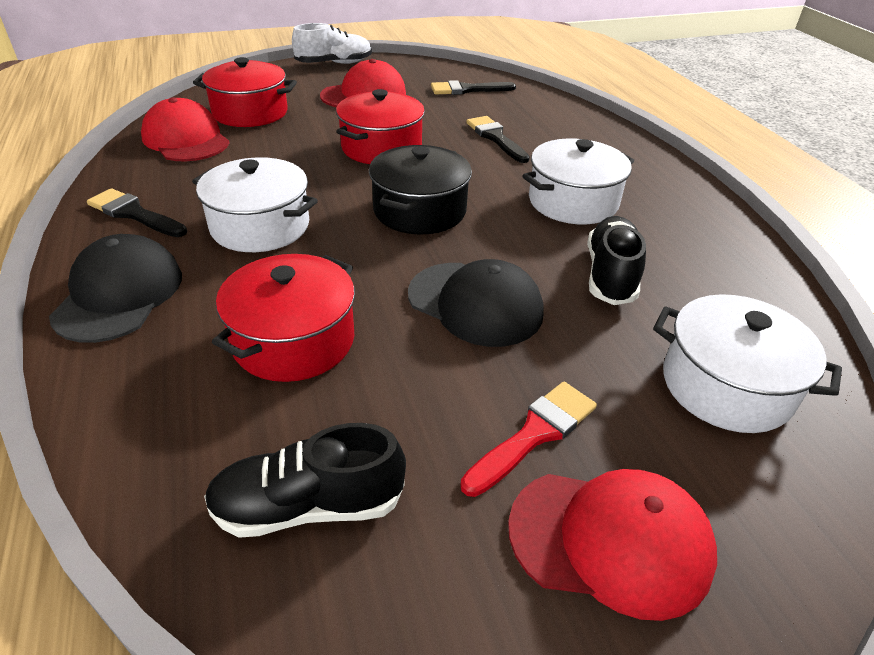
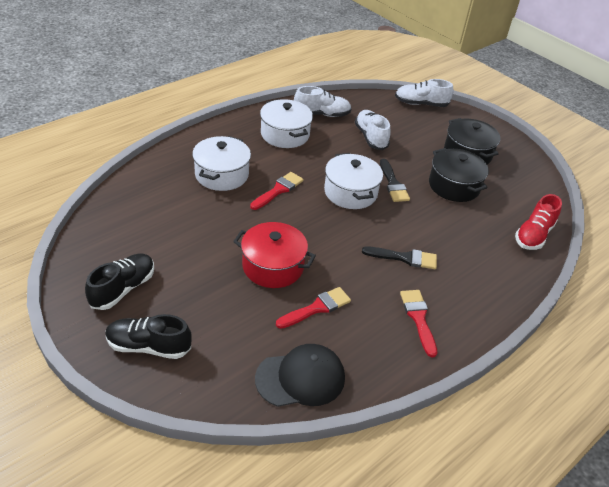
black brush: 3 -> 2
black cap: 2 -> 1
black pot: 1 -> 2
red brush: 1 -> 3
red cap: 3 -> 0
red pot: 3 -> 1
red shoe: 0 -> 1
white shoe: 1 -> 3

